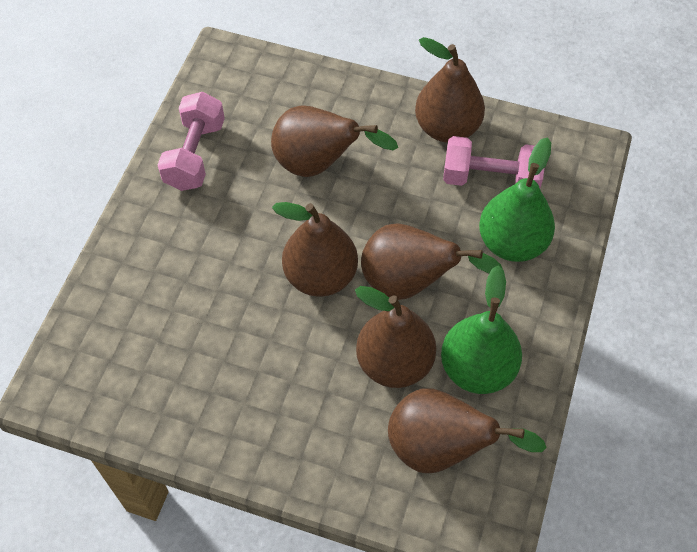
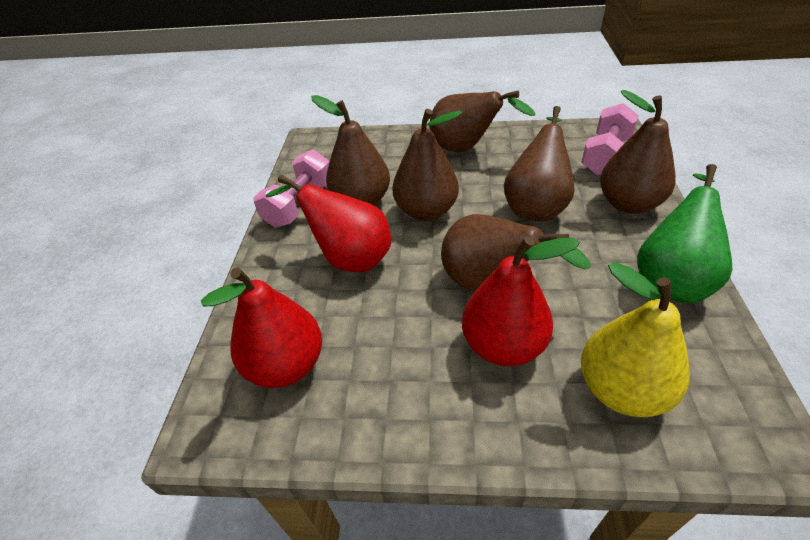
green pear: 2 -> 1
red pear: 0 -> 3
yellow pear: 0 -> 1

